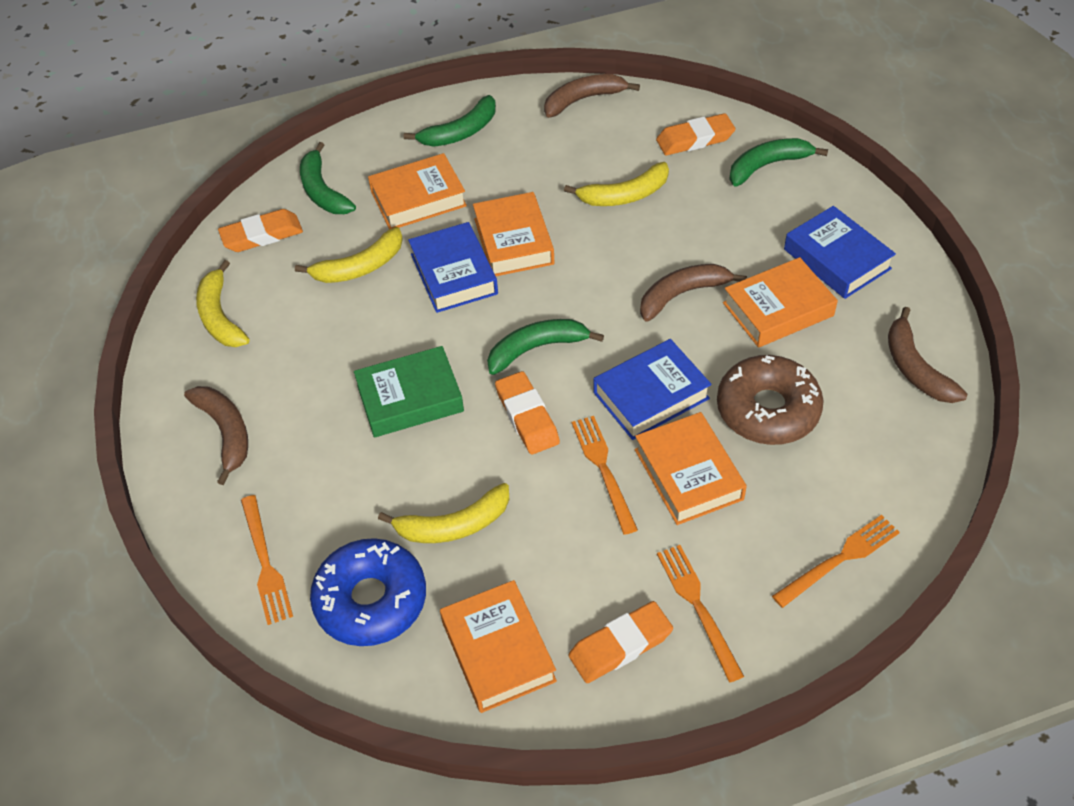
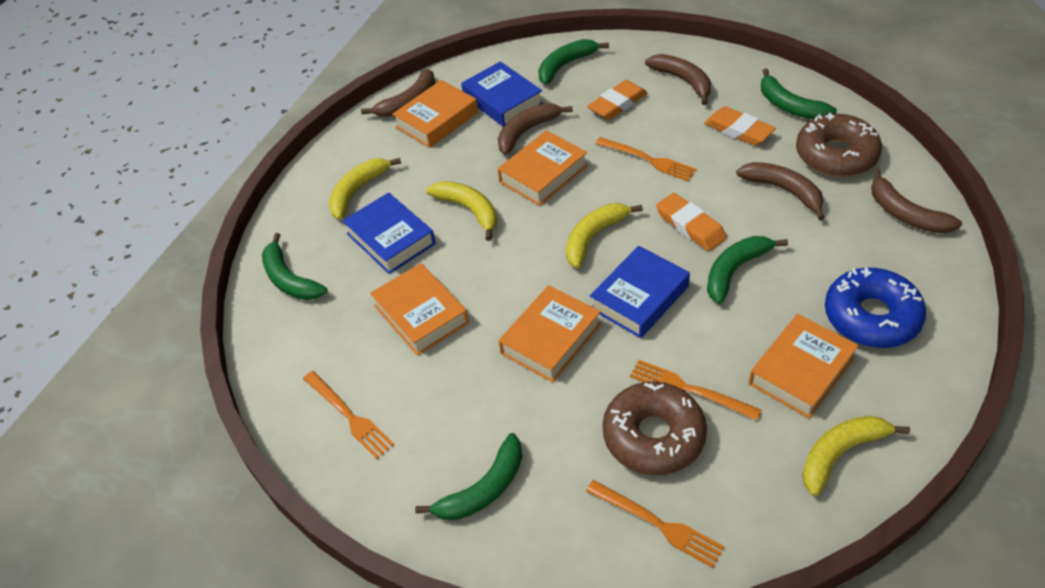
brown banana: 4 -> 5
brown donut: 1 -> 2
green banana: 4 -> 5
green book: 1 -> 0
orange eraser: 4 -> 3

